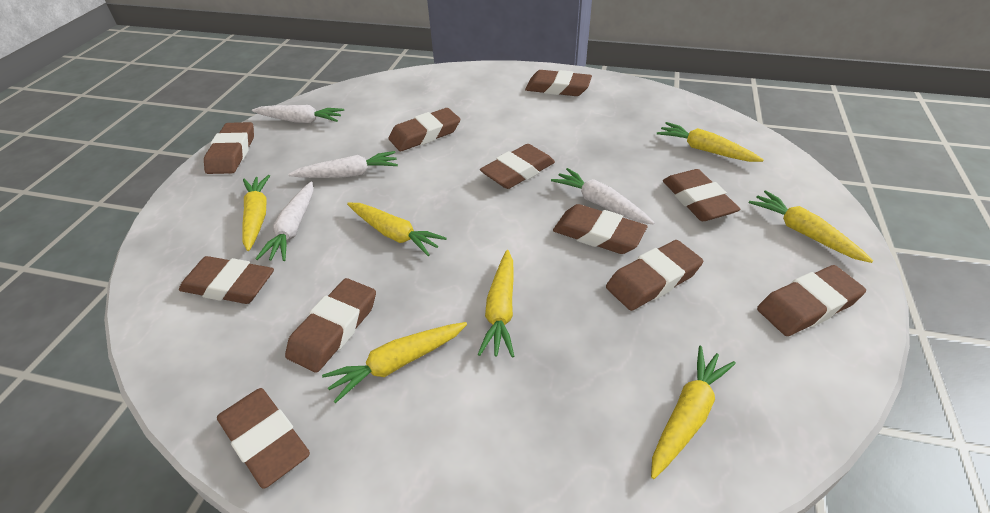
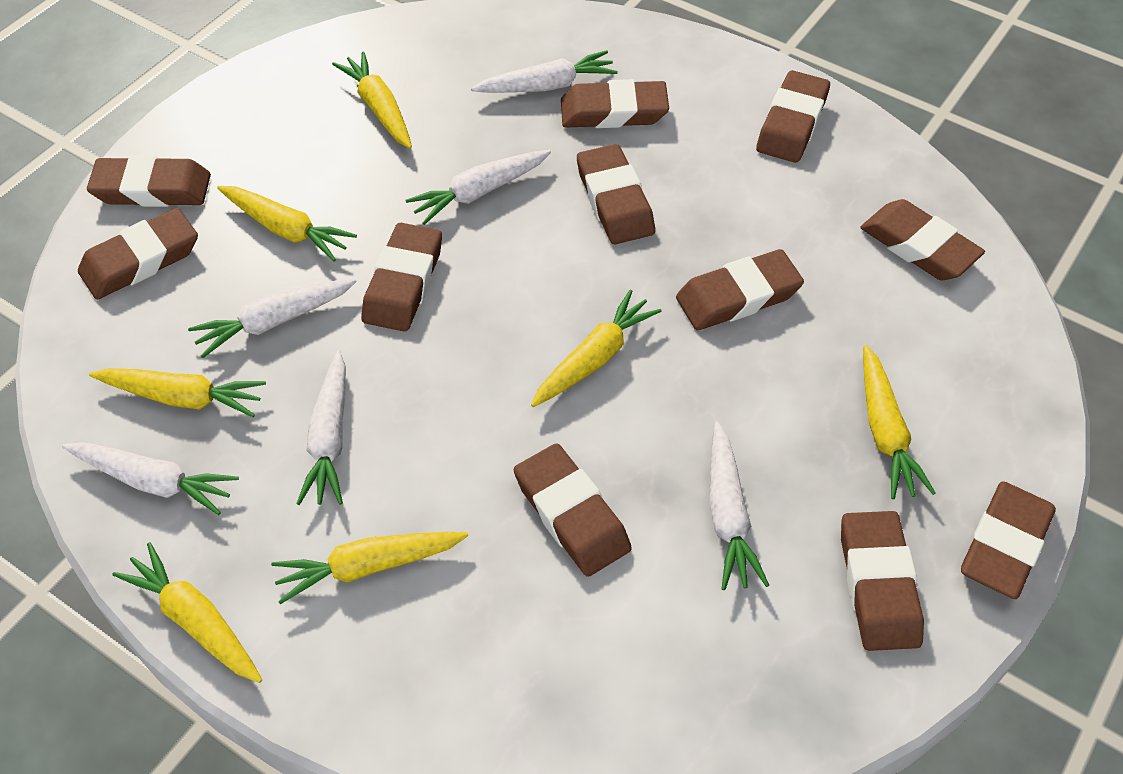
white carrot: 4 -> 6

